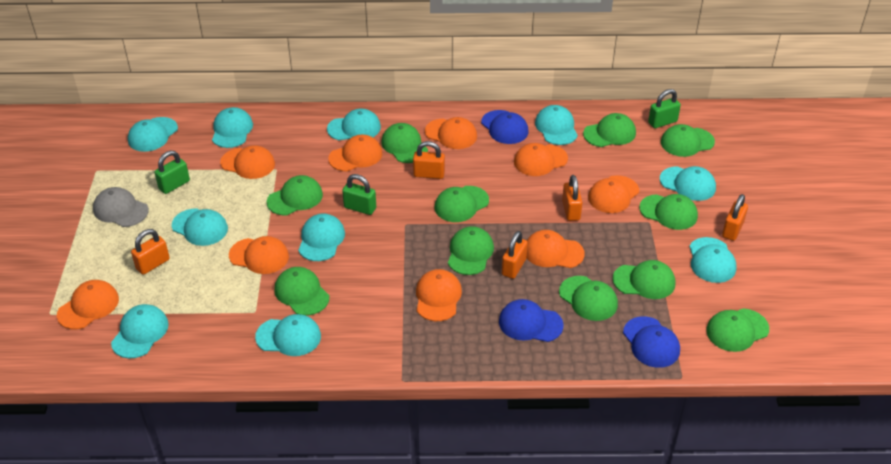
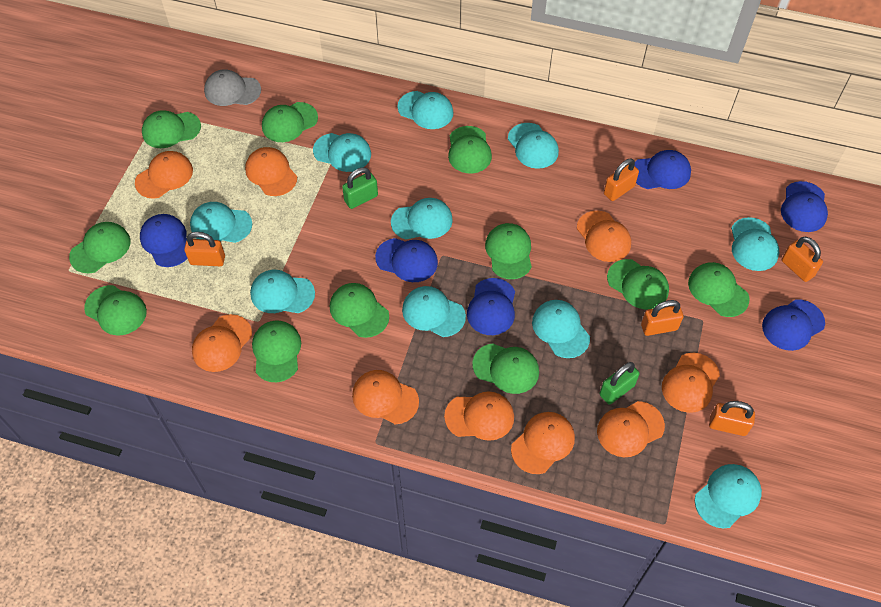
blue cap: 3 -> 6
green padlock: 3 -> 2

